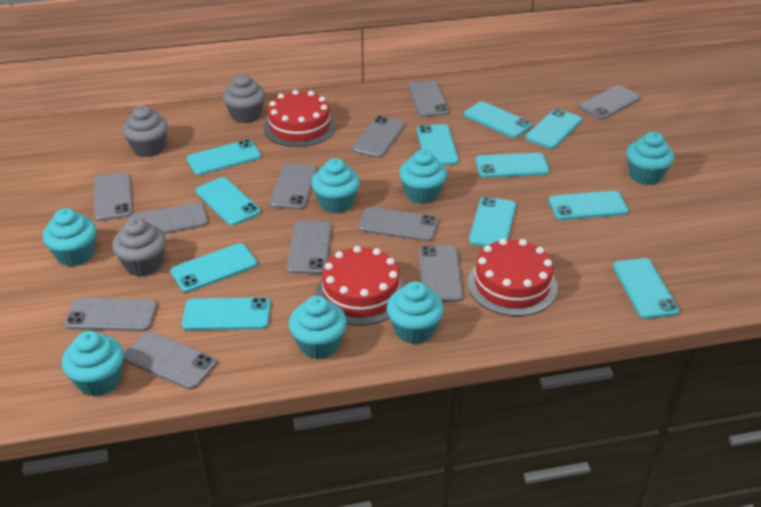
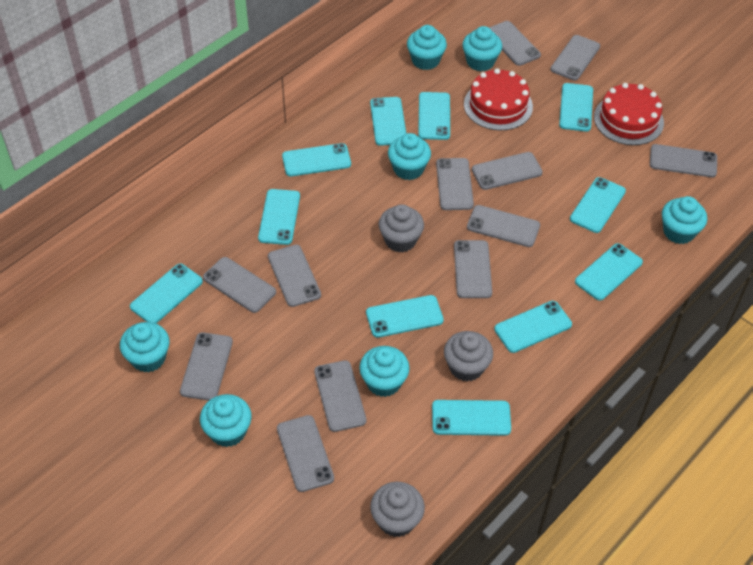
grey phone: 11 -> 12
red cake: 3 -> 2

